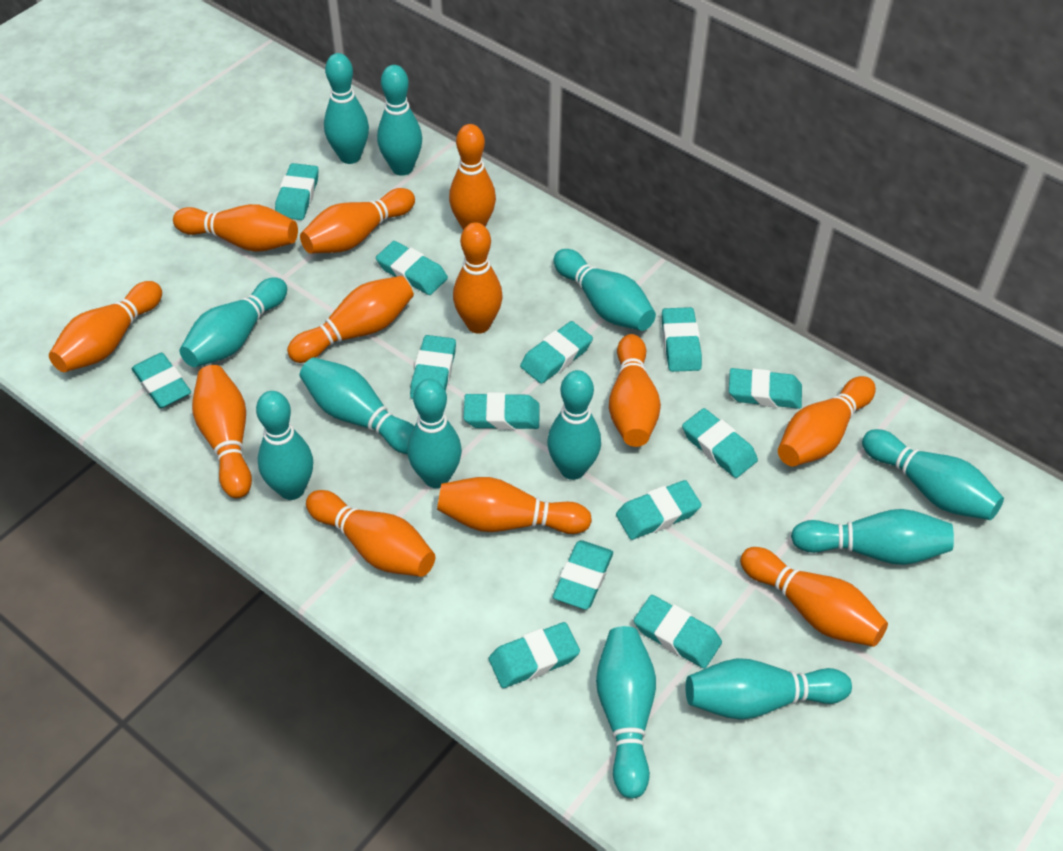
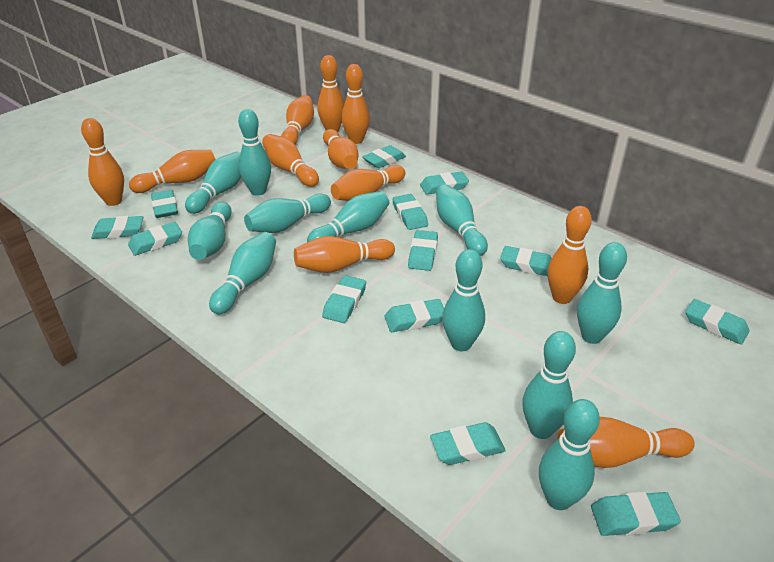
orange bowling pin: 12 -> 11
turquoise bowling pin: 12 -> 11

